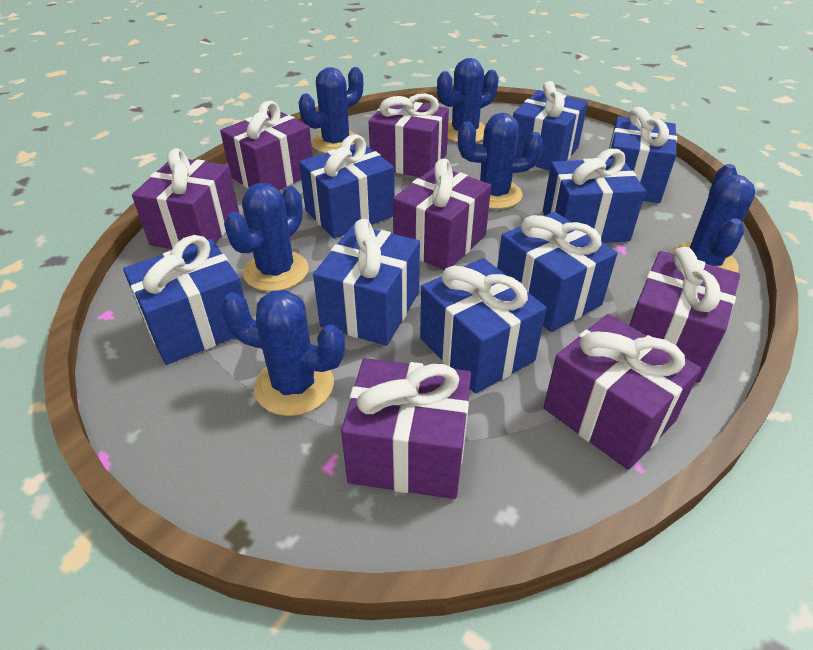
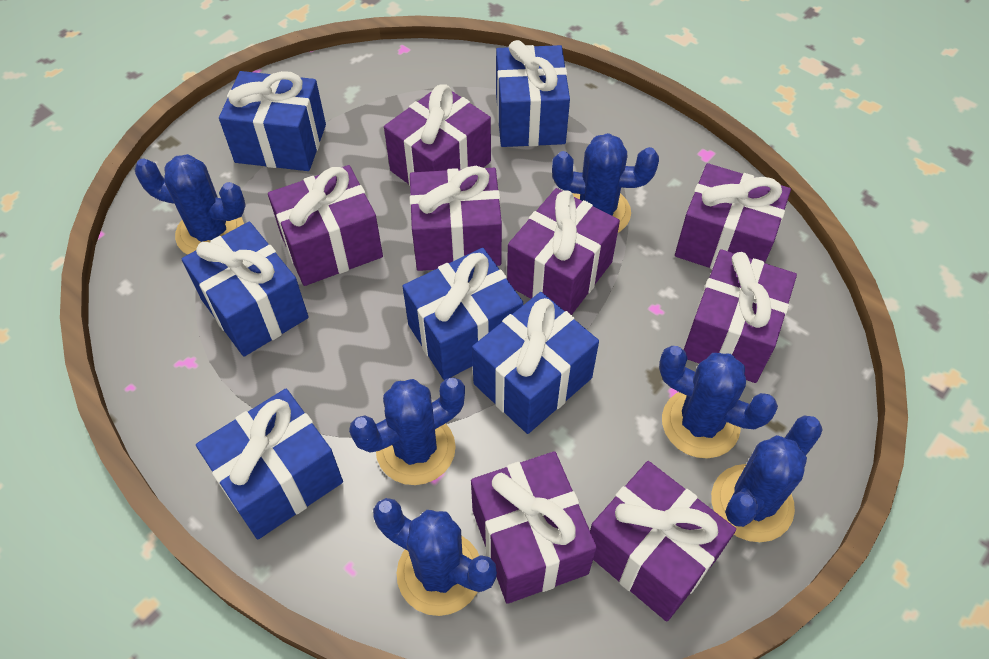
blue gift: 8 -> 6
purple gift: 7 -> 8

